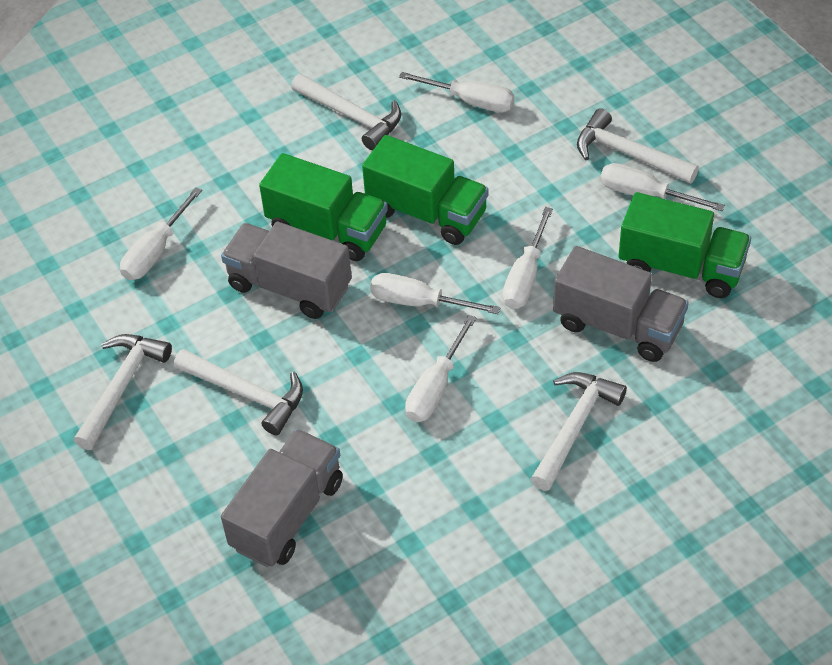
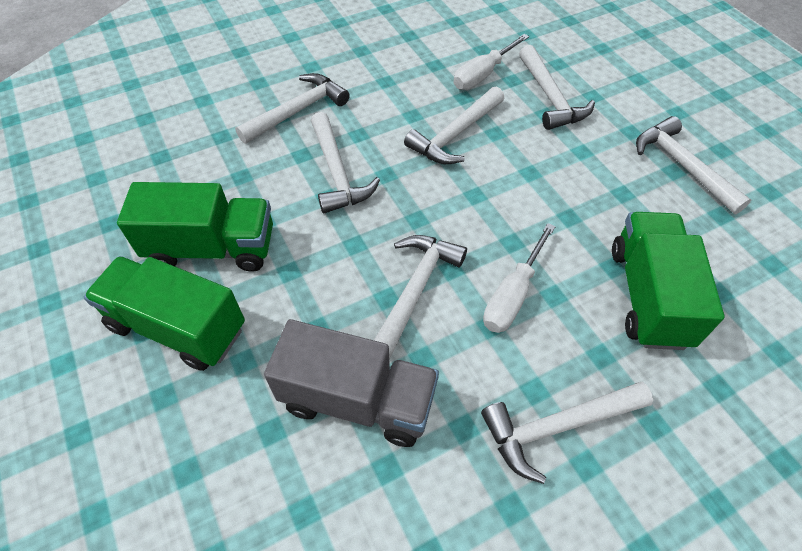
grey truck: 3 -> 1
white hammer: 5 -> 7
white screwdriver: 6 -> 2

